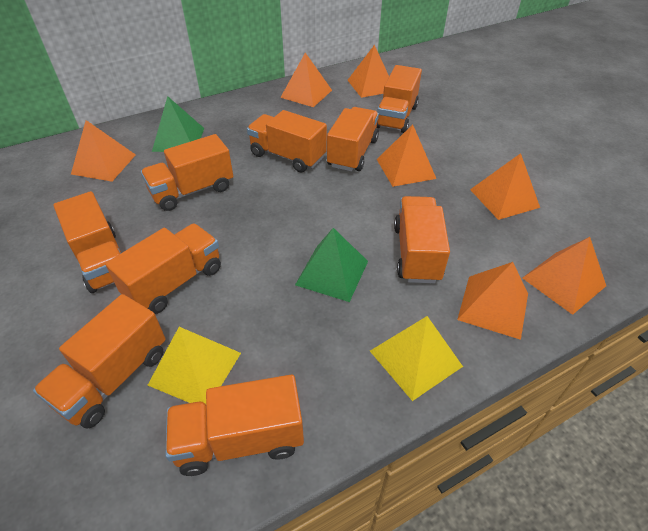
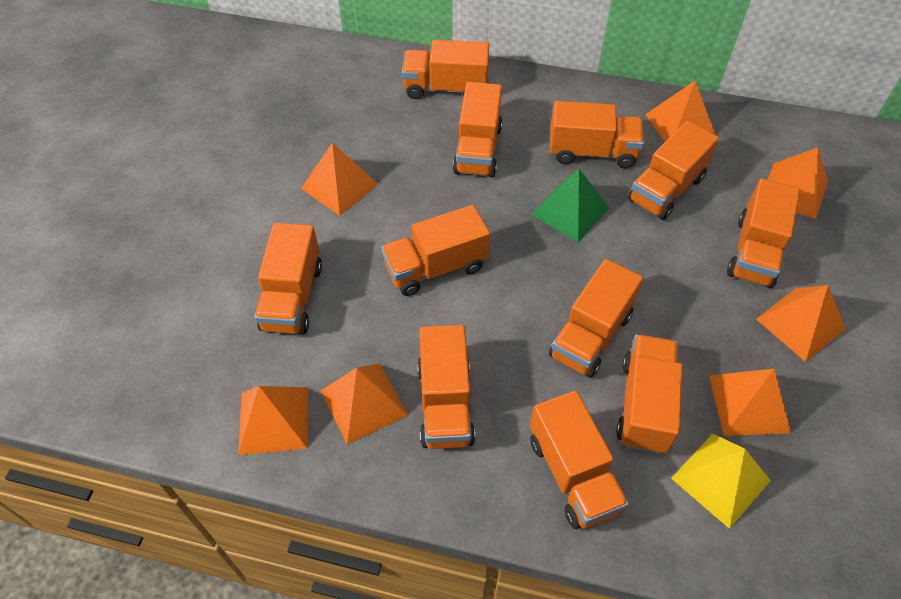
green pyramid: 2 -> 1
orange truck: 9 -> 11
yellow pyramid: 2 -> 1

